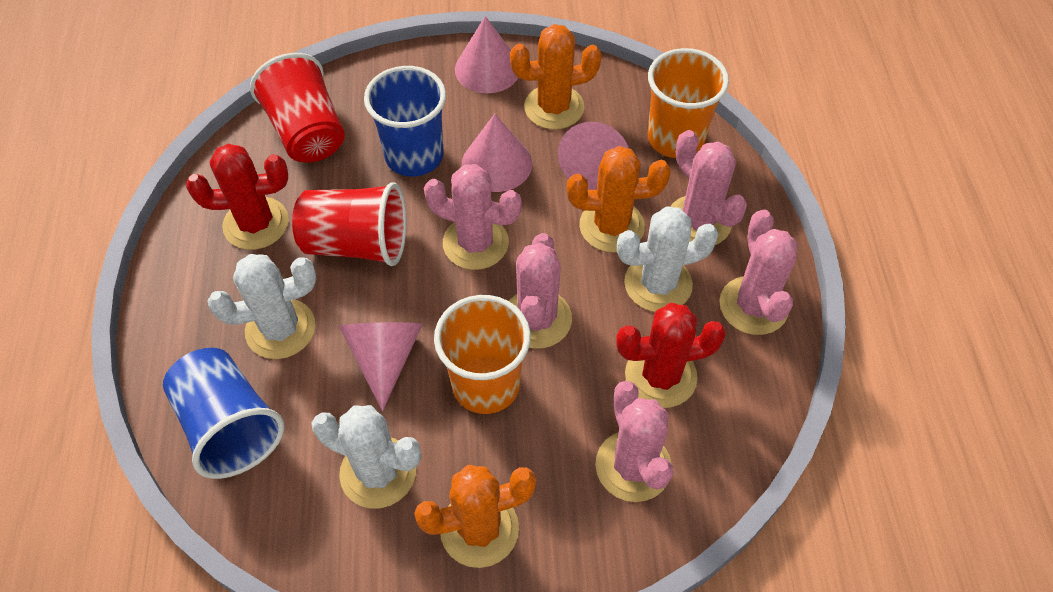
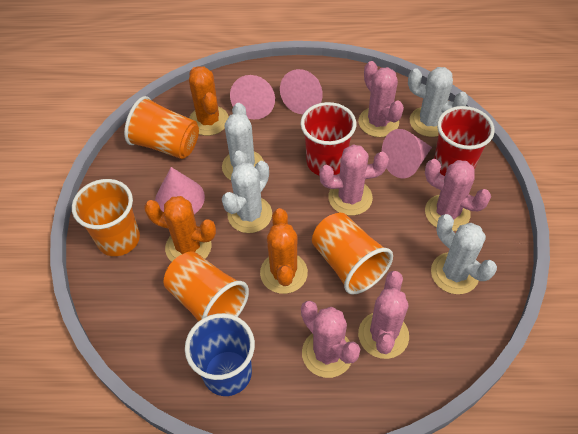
blue cup: 2 -> 1
orange cup: 2 -> 4
red cactus: 2 -> 0
white cactus: 3 -> 4

